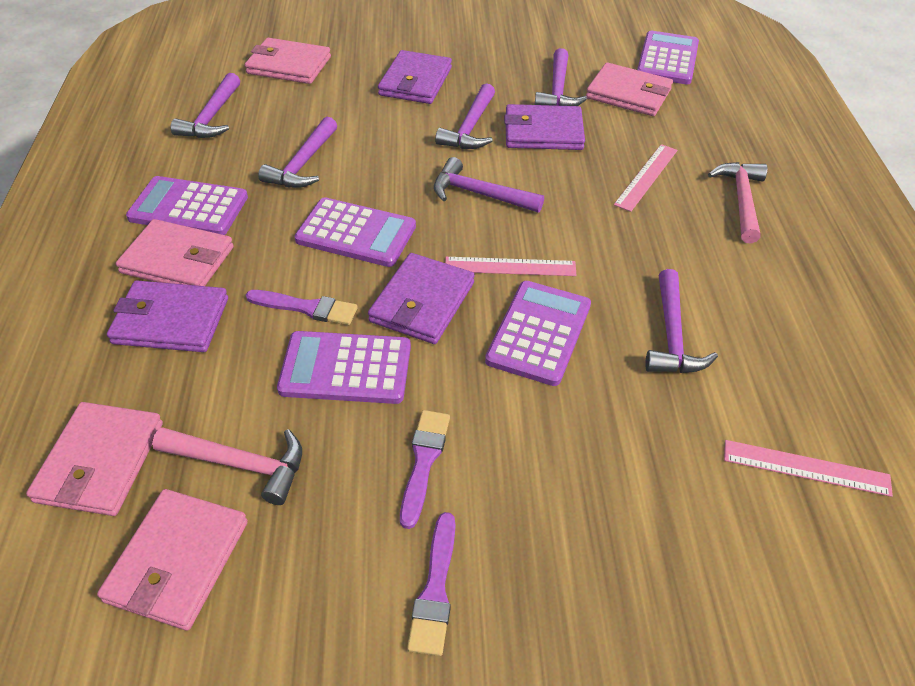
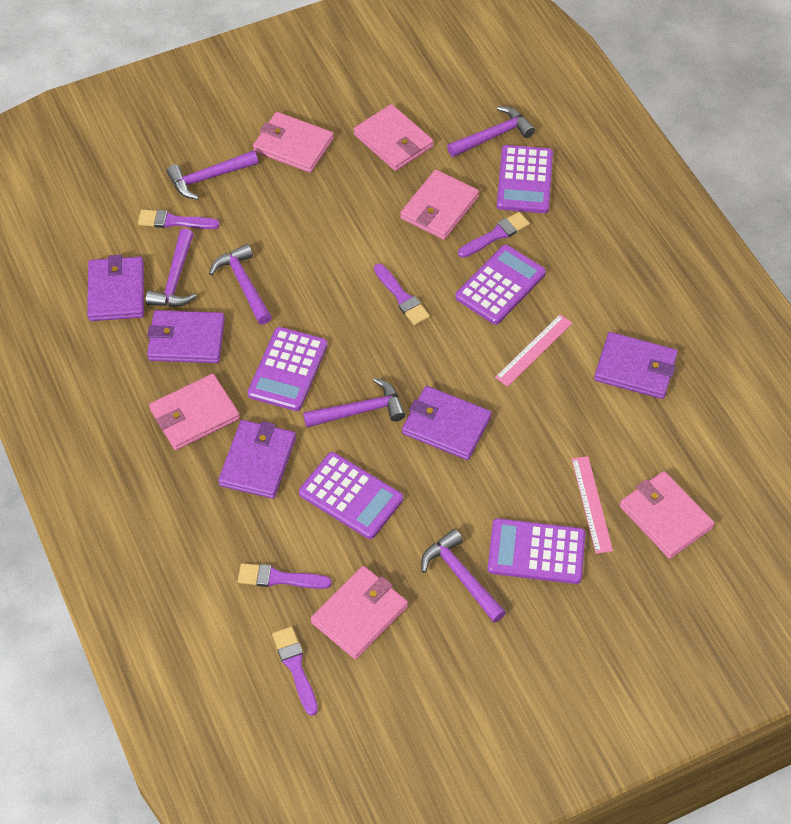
pink hammer: 2 -> 0
pink ruler: 3 -> 2
pink wallet: 5 -> 6
purple brush: 3 -> 5
purple wallet: 4 -> 5

